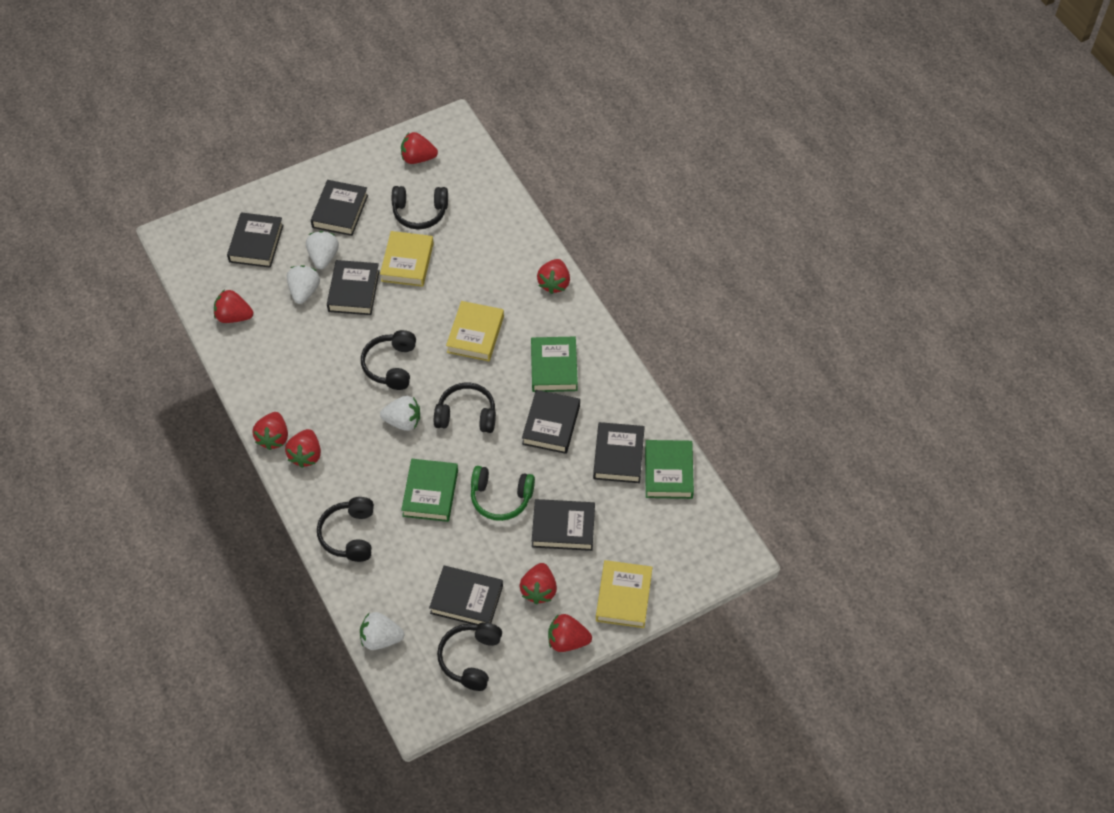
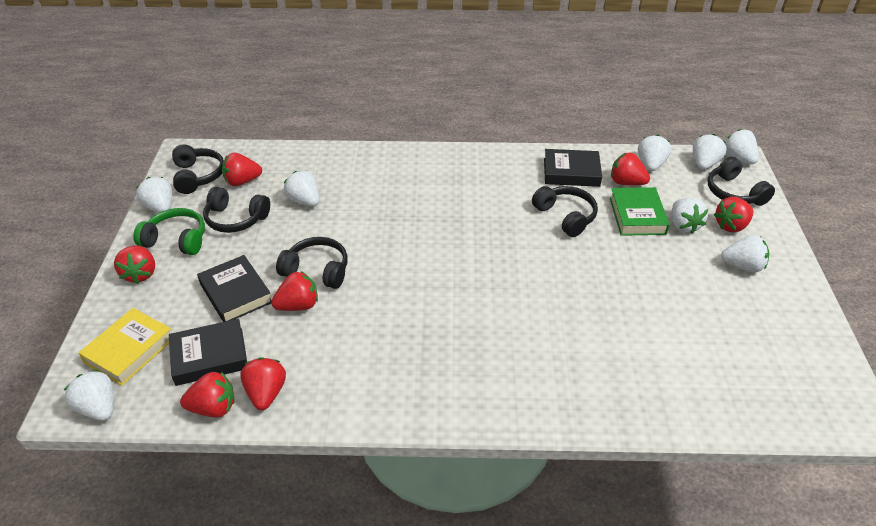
black book: 7 -> 3
green book: 3 -> 1
white strawberry: 4 -> 8
yellow book: 3 -> 1

